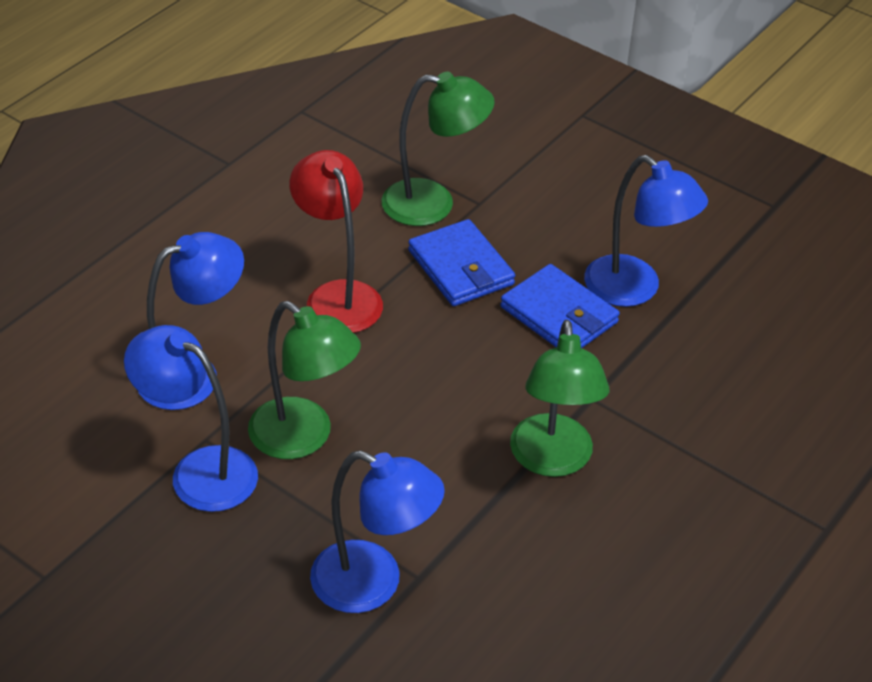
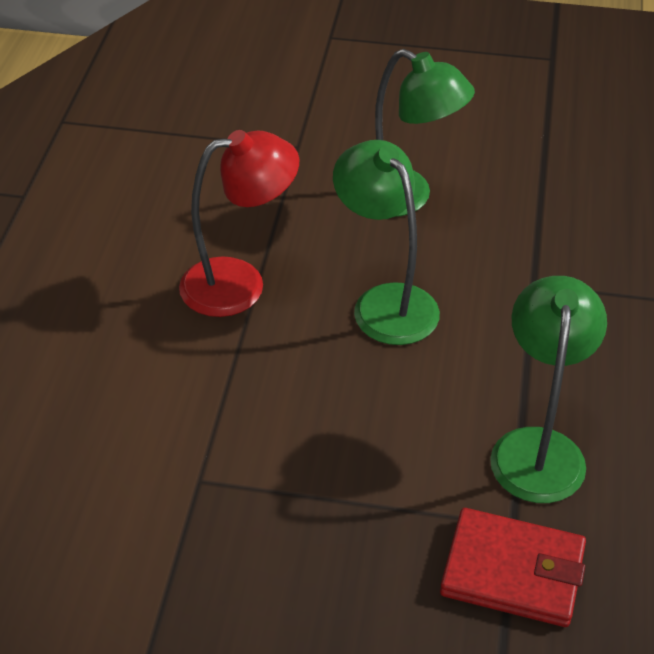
blue lamp: 4 -> 0
blue wallet: 2 -> 0
red wallet: 0 -> 1

